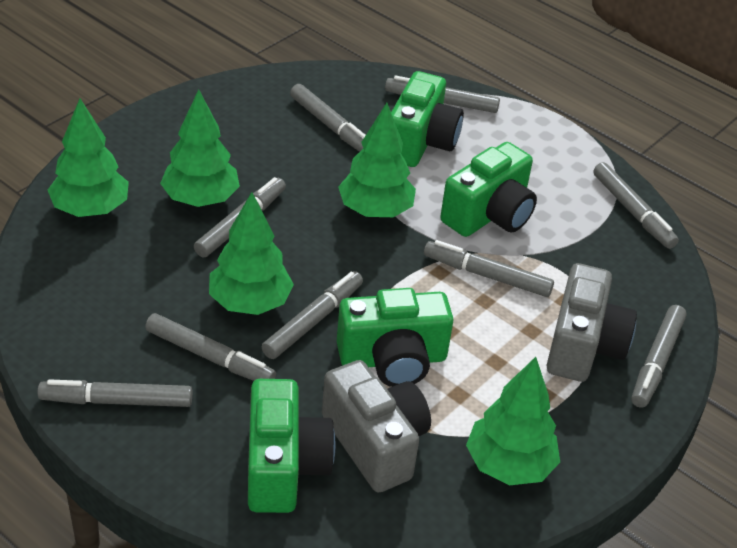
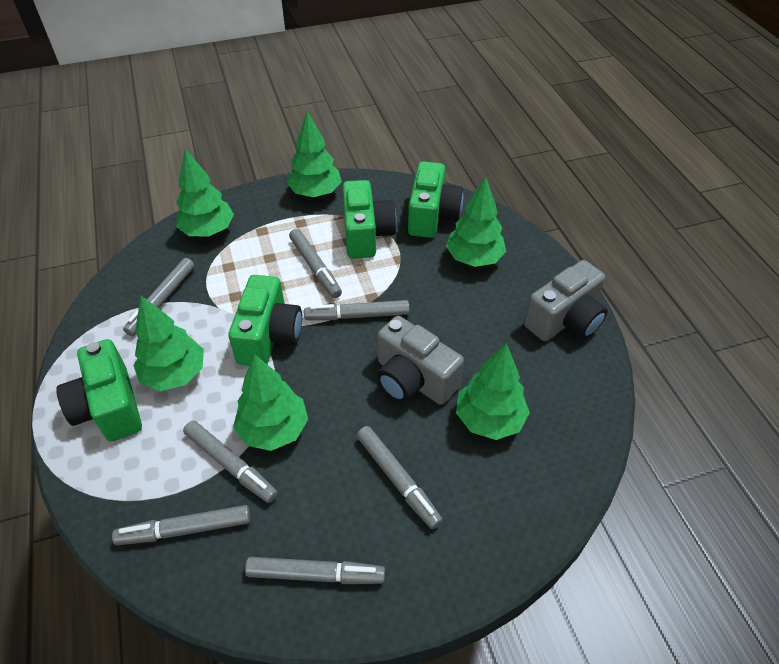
green tree: 5 -> 6
grey marker: 9 -> 7

